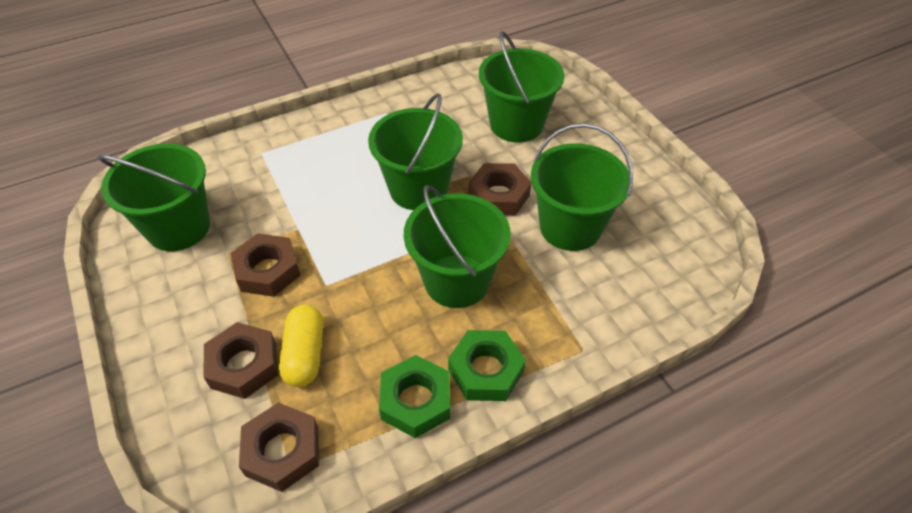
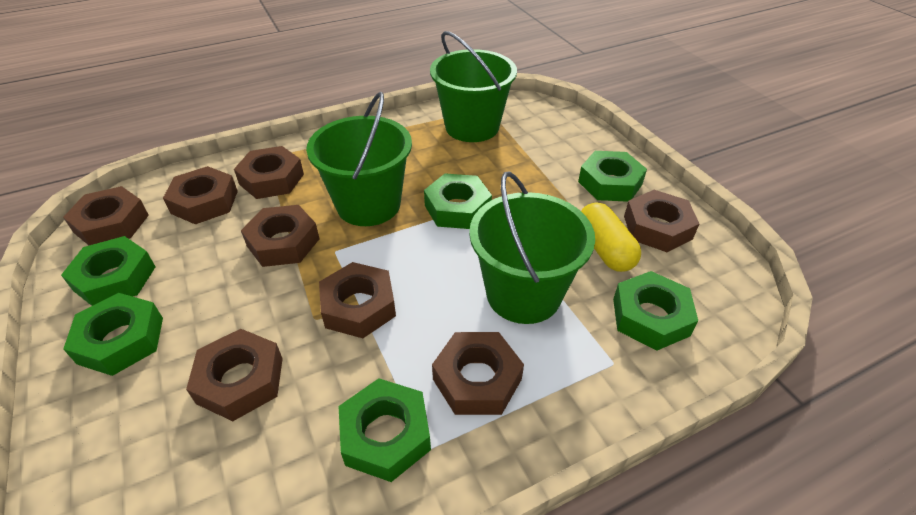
brown nut: 4 -> 8
green bucket: 5 -> 3
green nut: 2 -> 6

